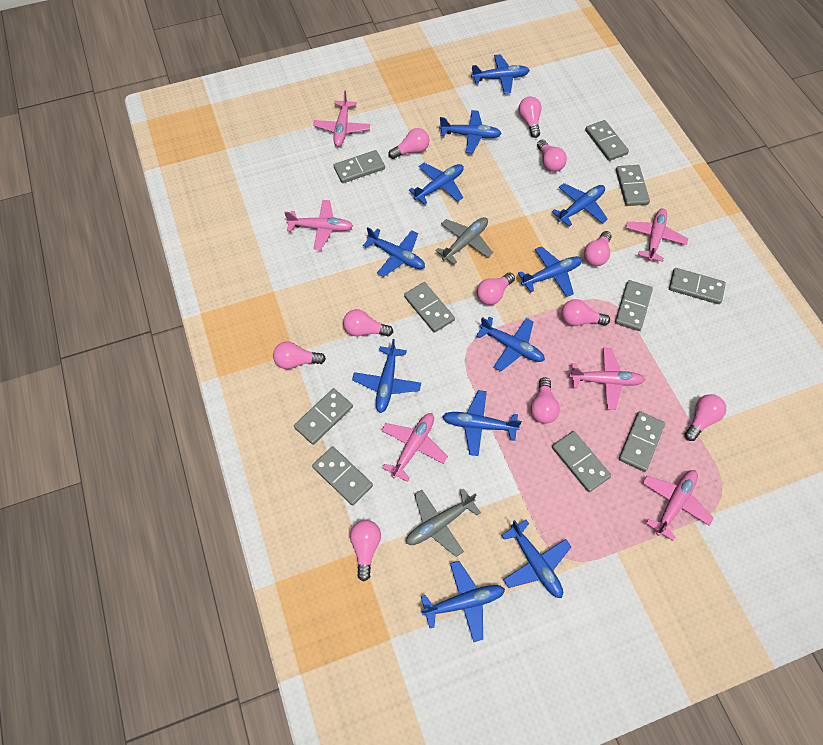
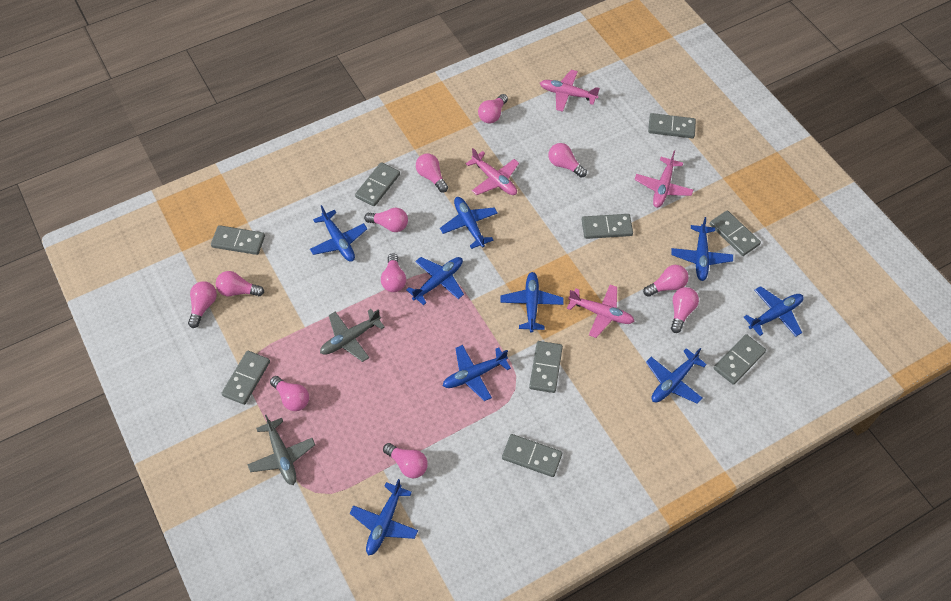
blue plane: 11 -> 9
grey domino: 10 -> 9
pink plane: 6 -> 4

